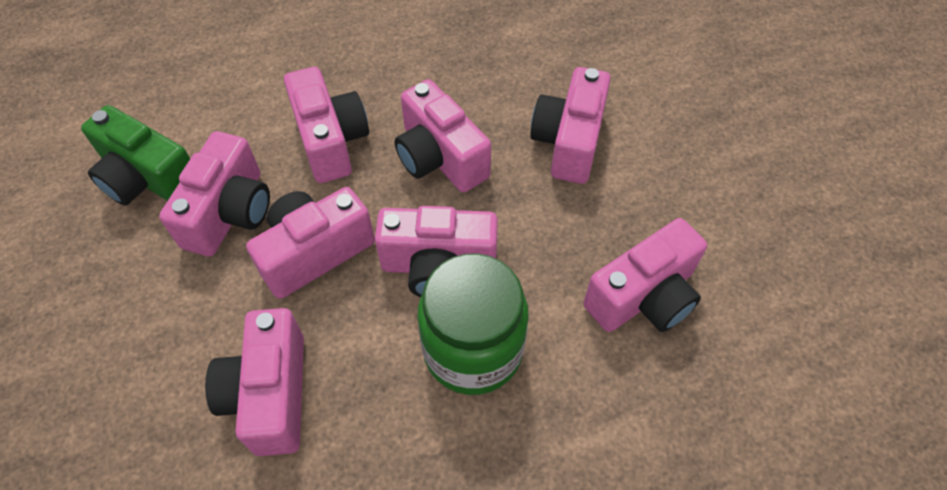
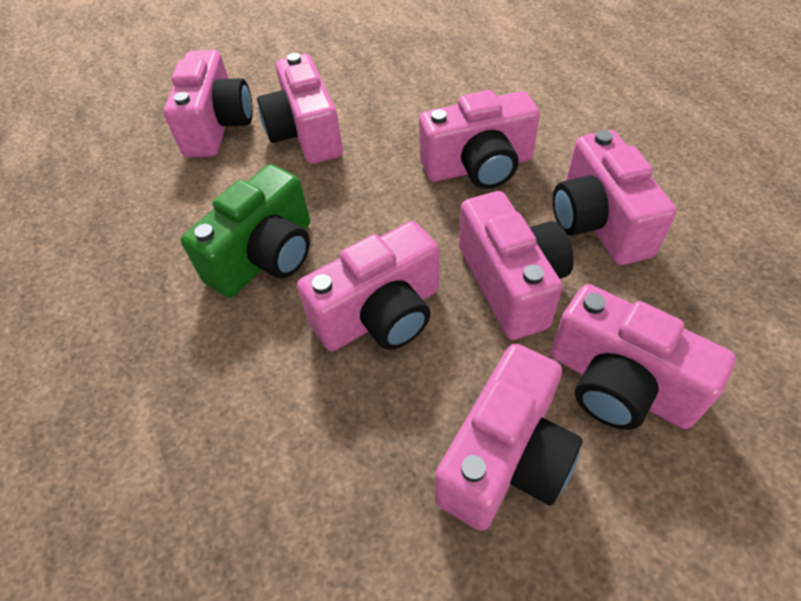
green jar: 1 -> 0

